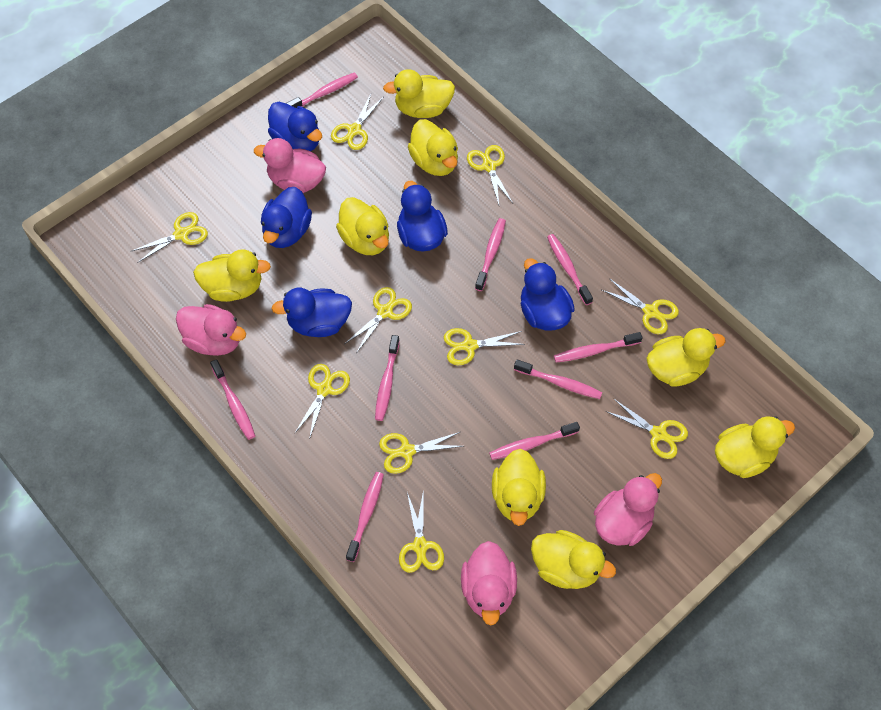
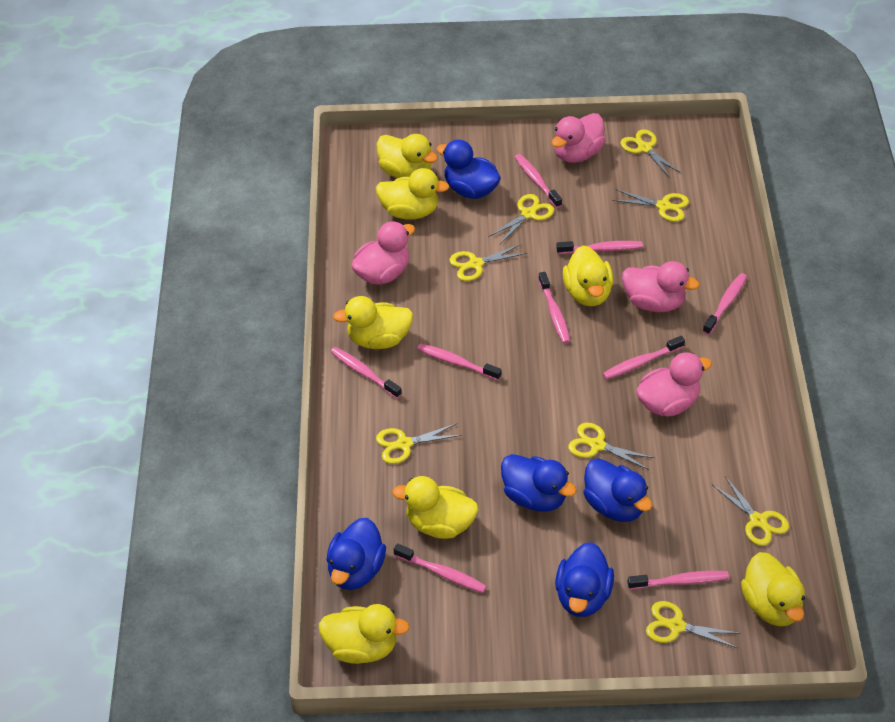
yellow duck: 8 -> 7
yellow scissors: 10 -> 8

